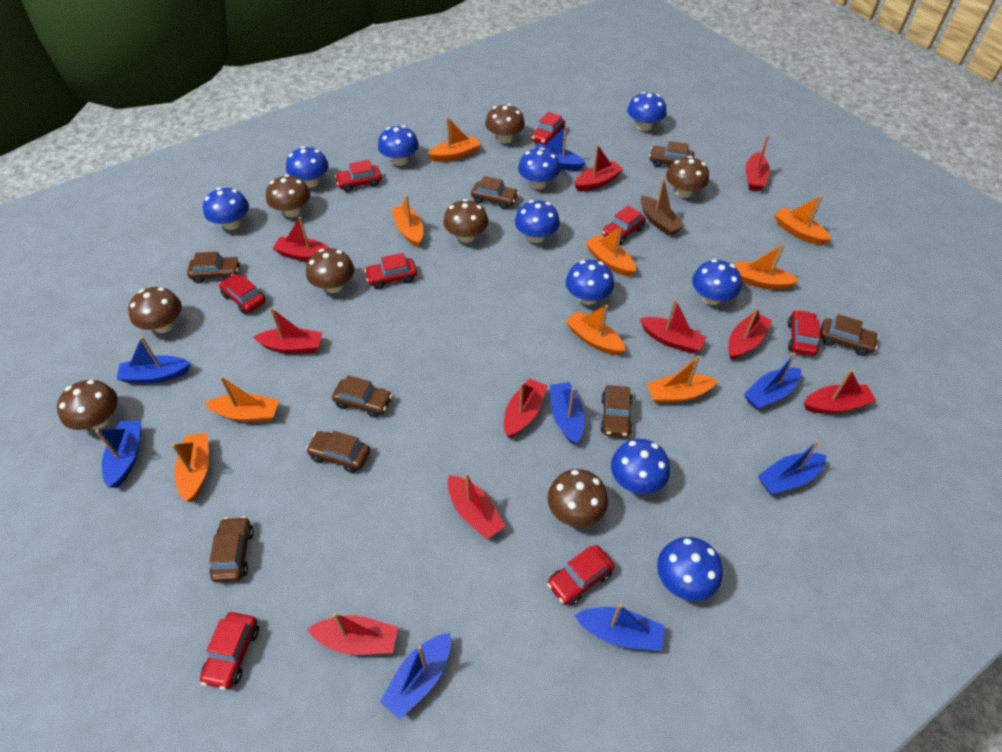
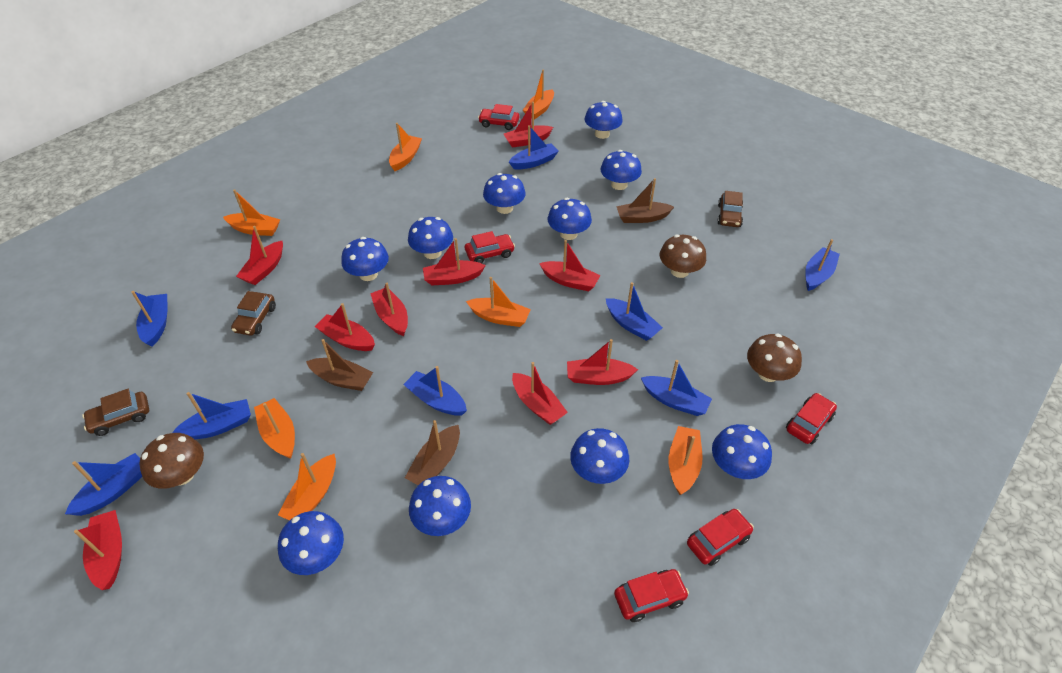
brown boat: 1 -> 3
brown car: 8 -> 3
brown mushroom: 8 -> 3
orange boat: 9 -> 7
red boat: 10 -> 9
red car: 8 -> 5

